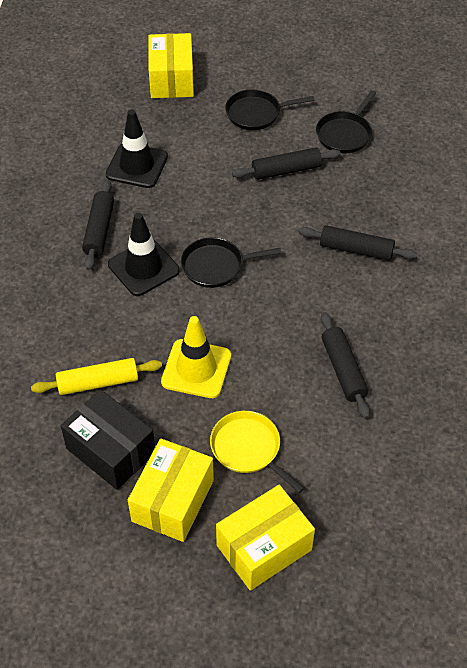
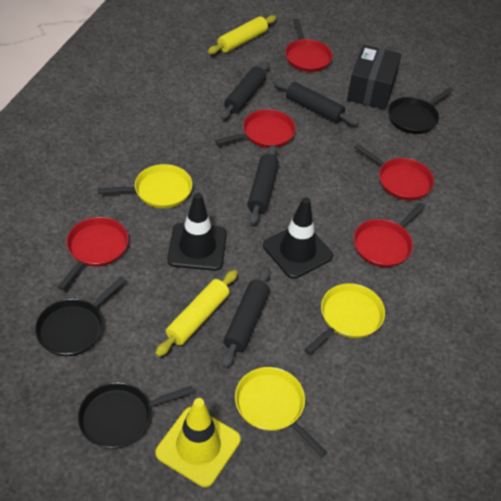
red pan: 0 -> 5
yellow box: 3 -> 0
yellow pan: 1 -> 3
yellow rolling pin: 1 -> 2

